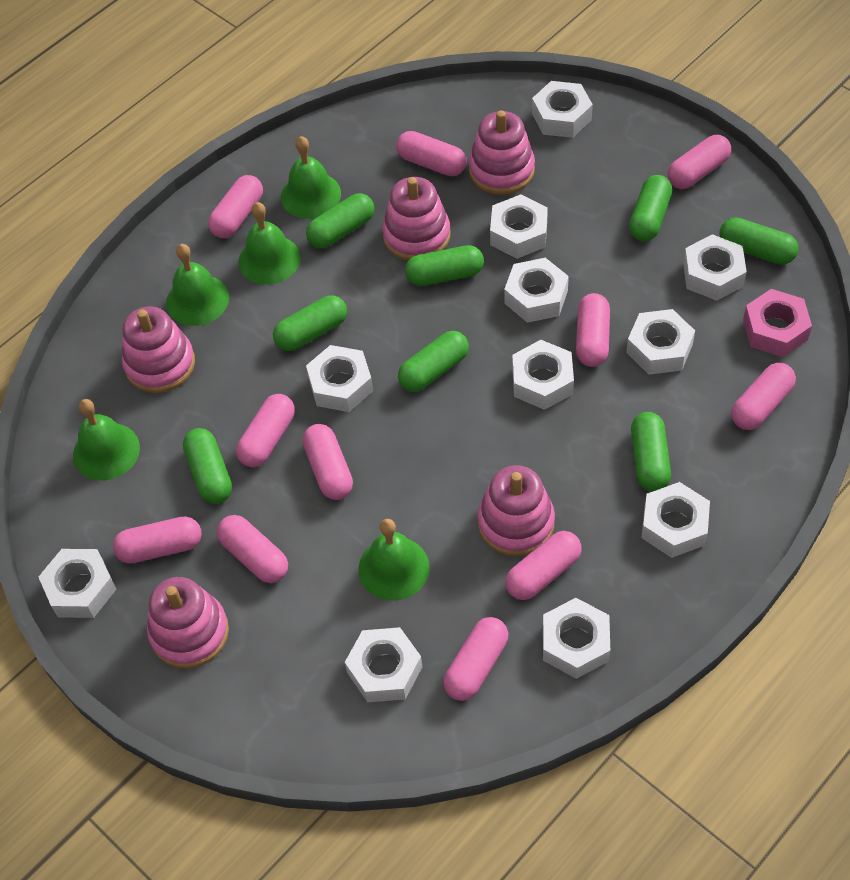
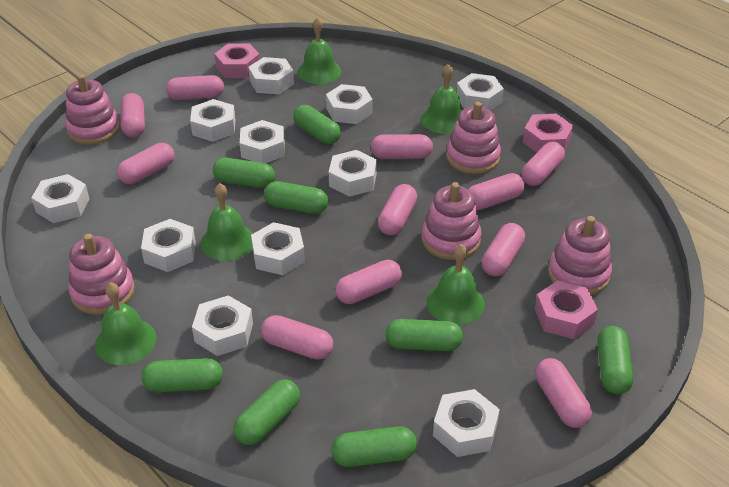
pink nut: 1 -> 3

